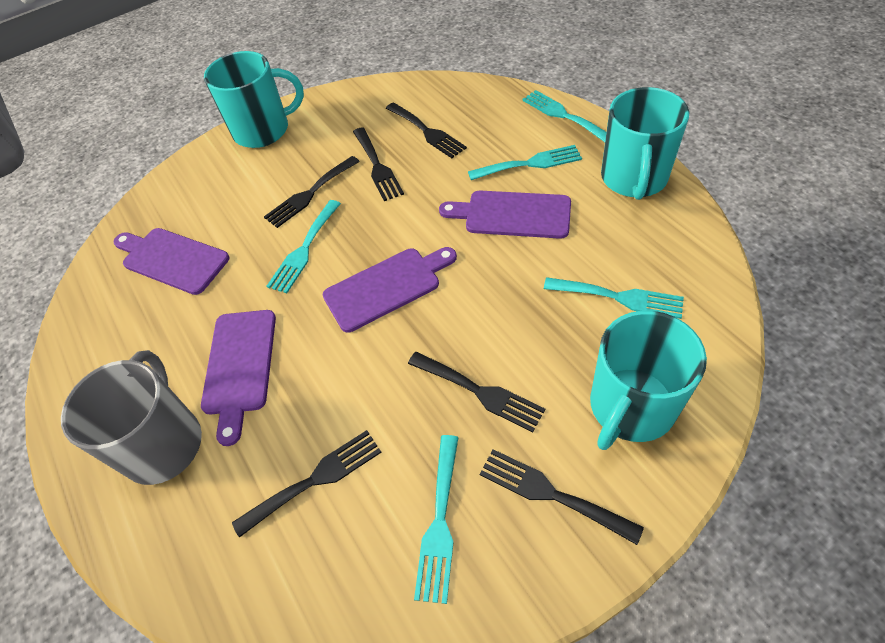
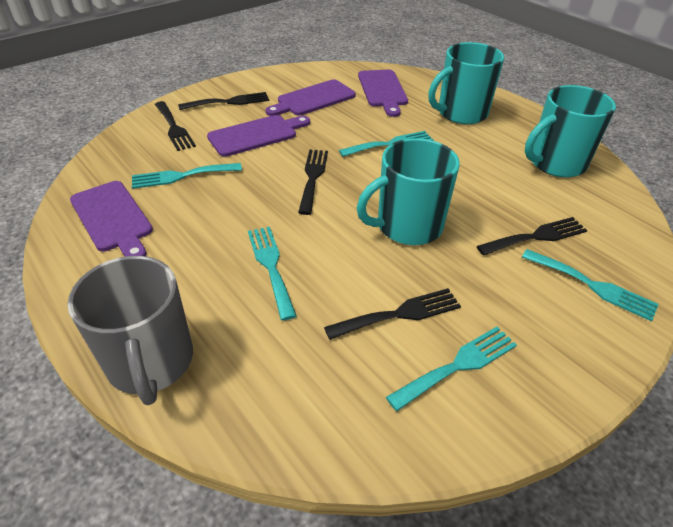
black fork: 6 -> 5

